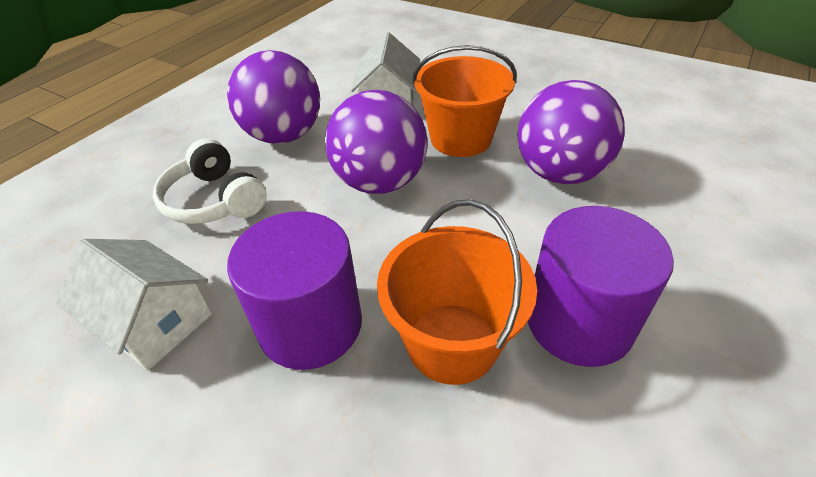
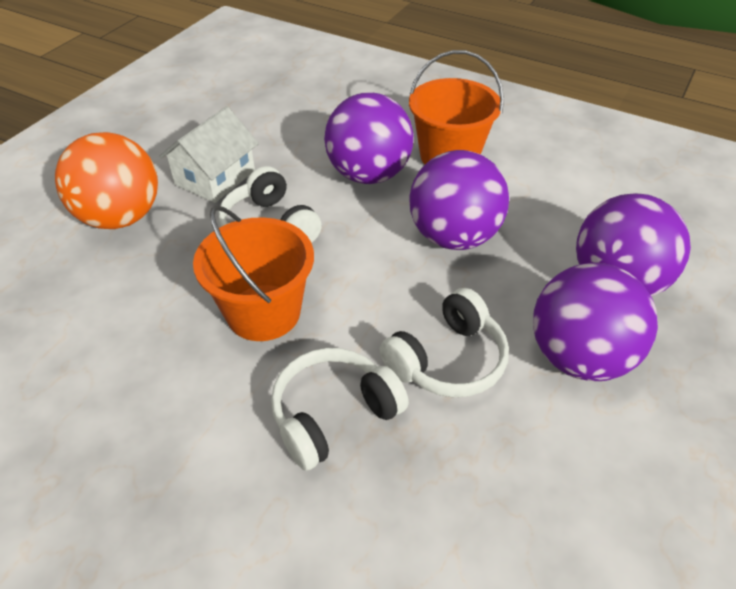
orange ball: 0 -> 1
purple ball: 3 -> 4
purple cylinder: 2 -> 0
white headphones: 1 -> 3
white house: 2 -> 1

